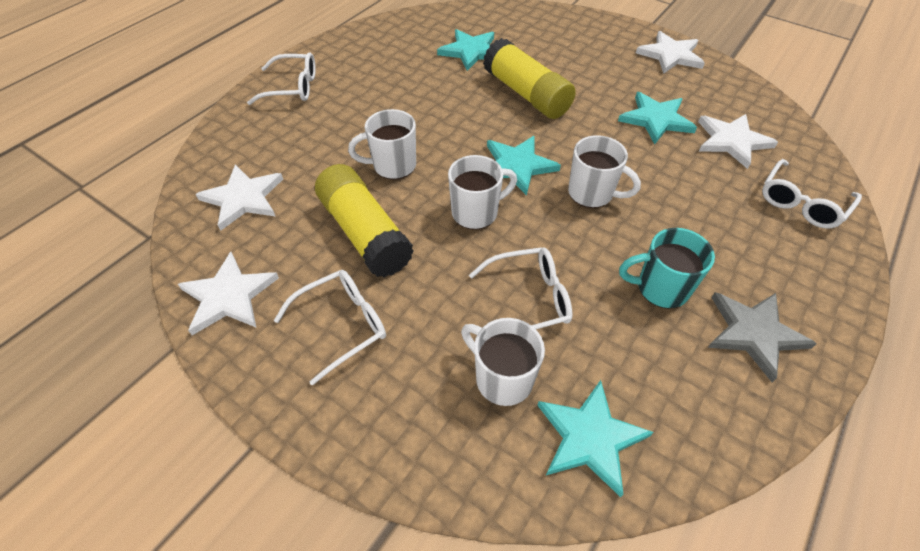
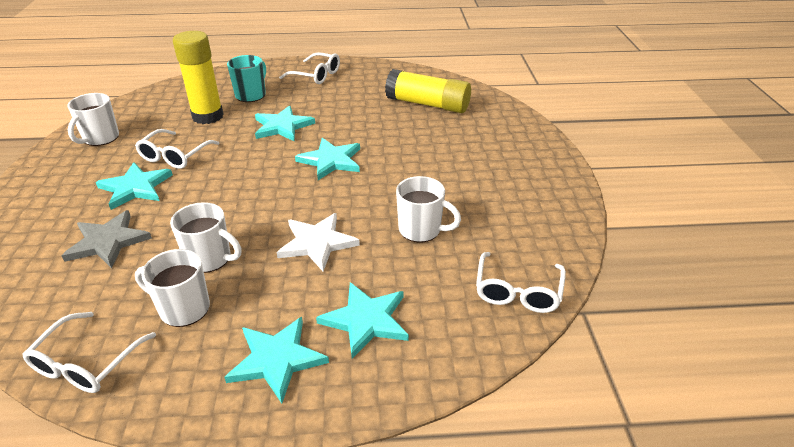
turquoise star: 4 -> 5
white star: 4 -> 1

